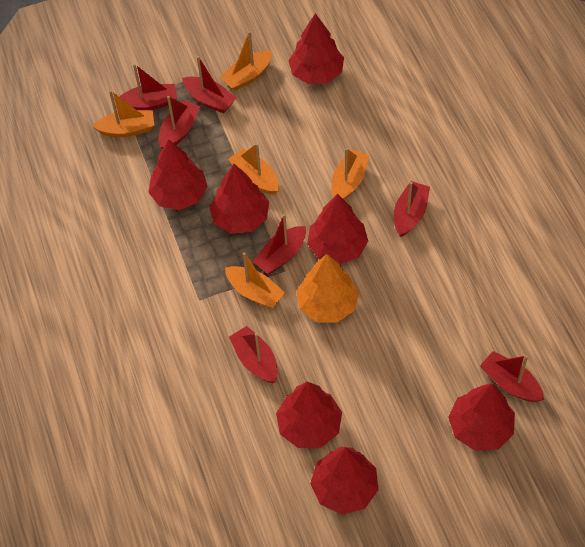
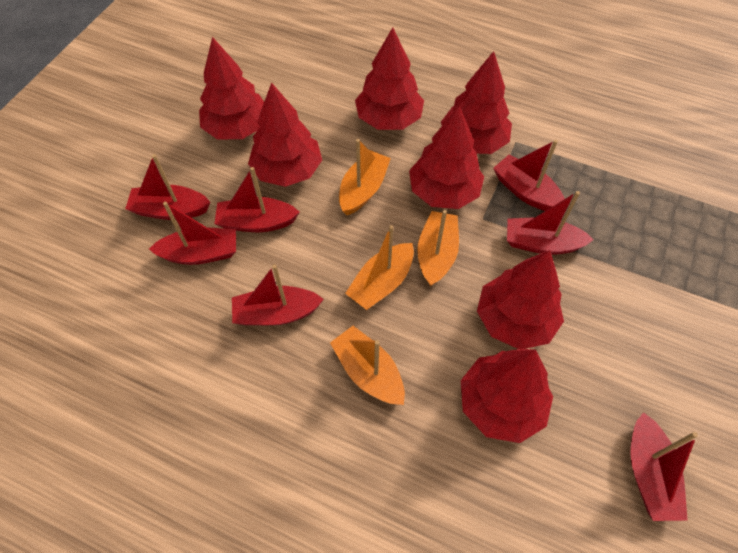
orange boat: 5 -> 4
orange tree: 1 -> 0

